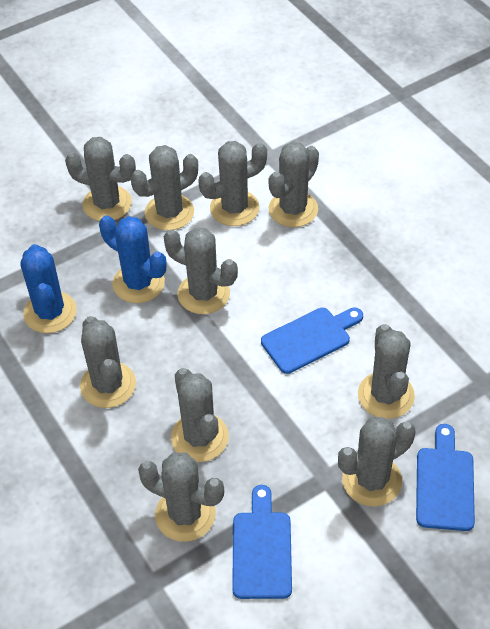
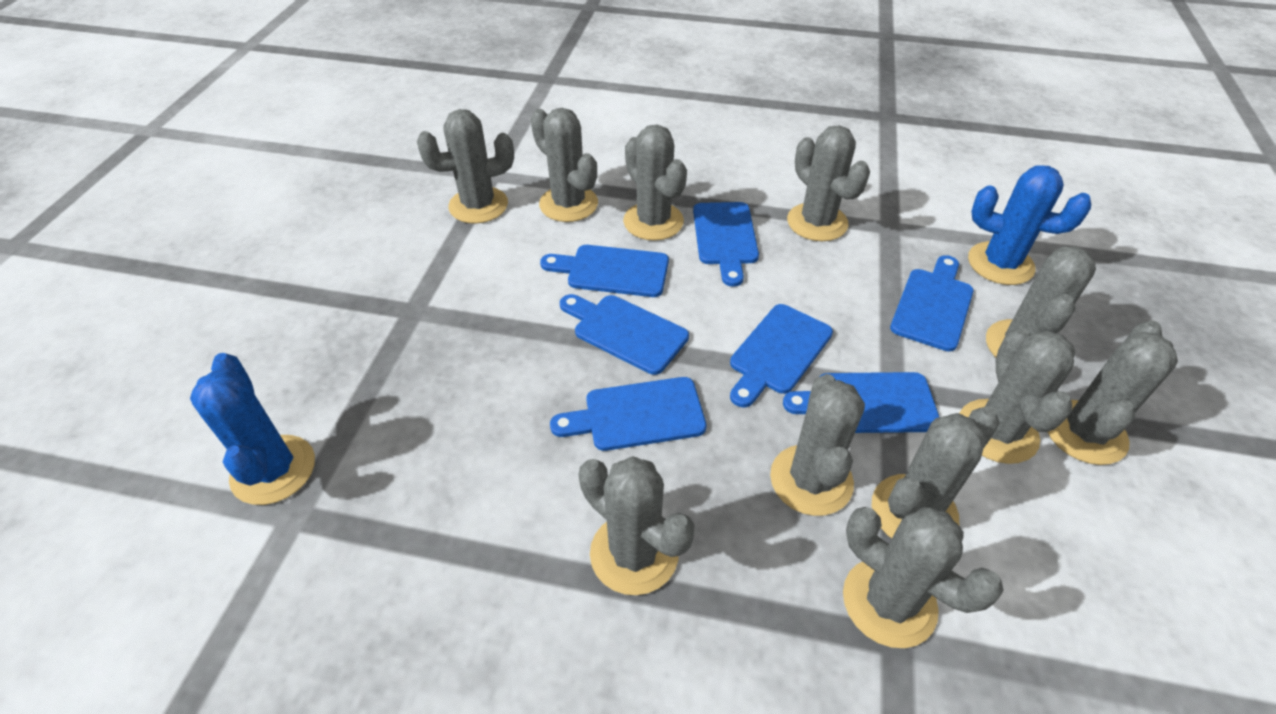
blue cutting board: 3 -> 7
grey cactus: 10 -> 11

